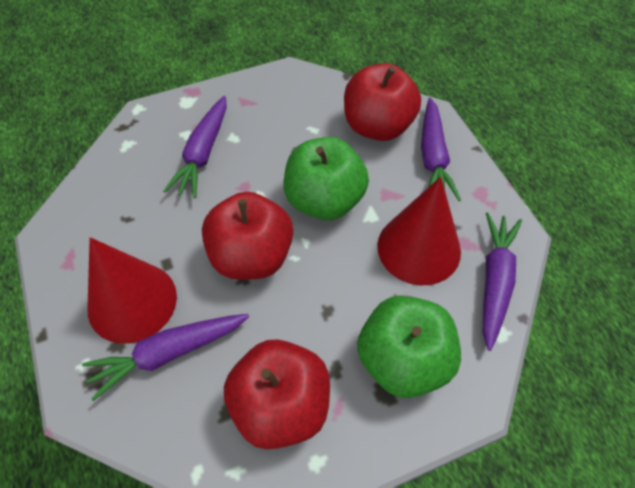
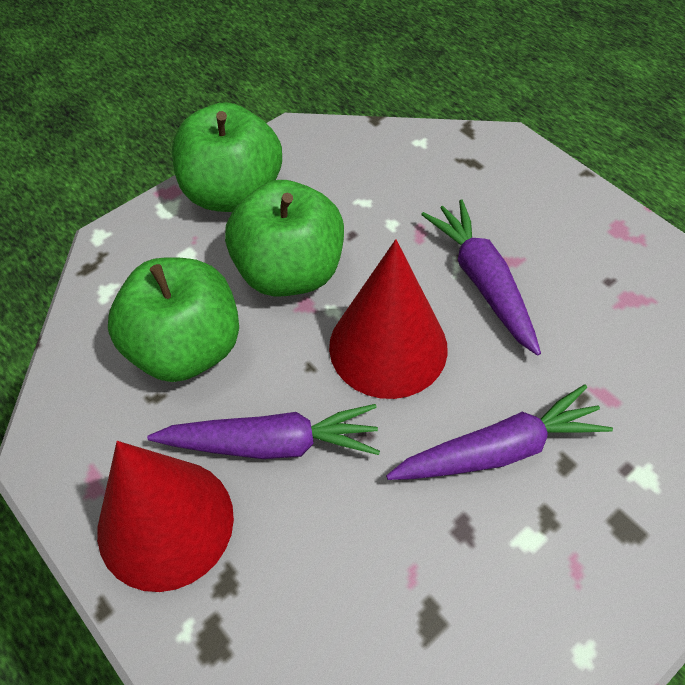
green apple: 2 -> 3
purple carrot: 4 -> 3
red apple: 3 -> 0

